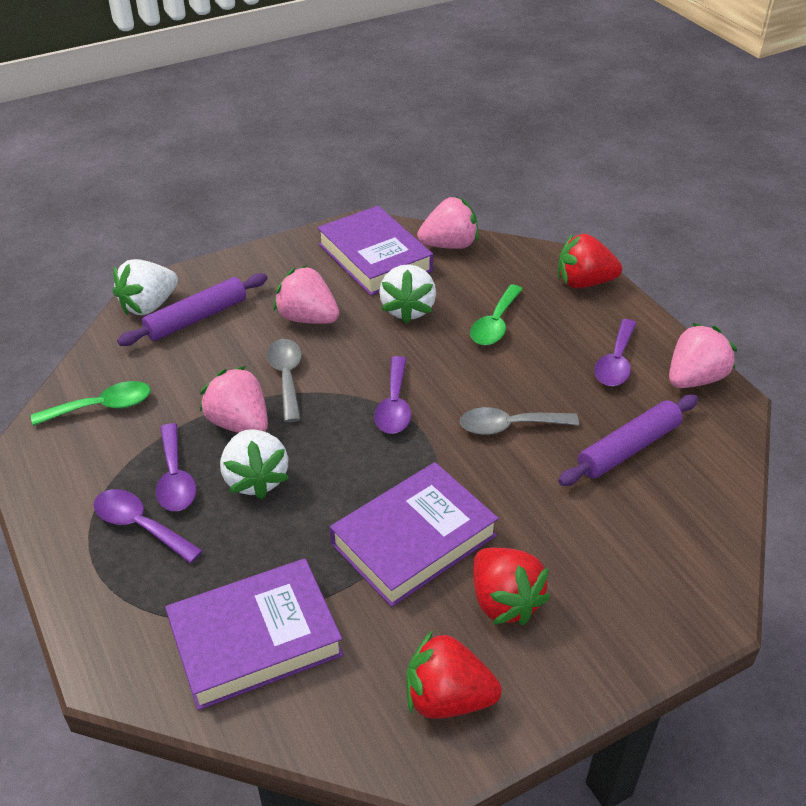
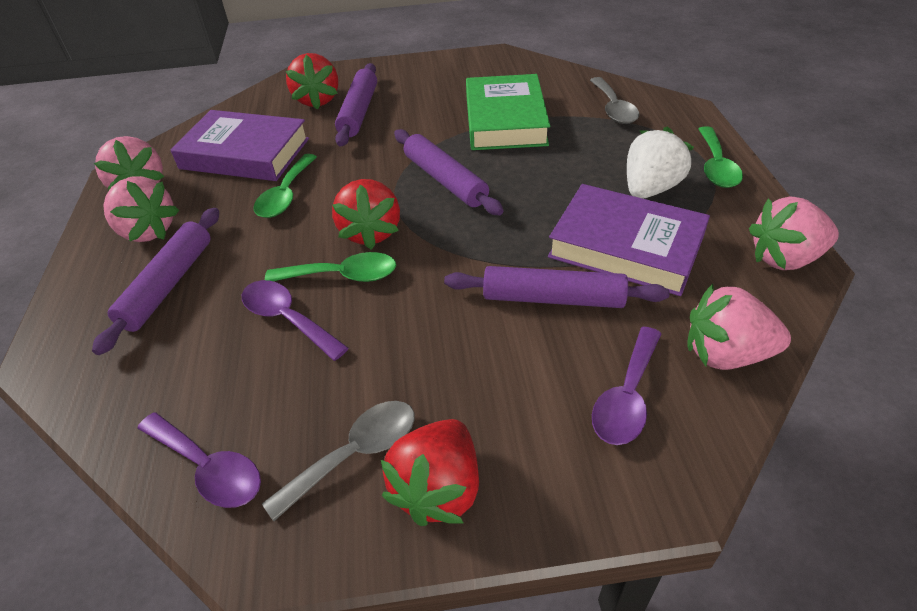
green book: 0 -> 1
green spoon: 2 -> 3
purple book: 3 -> 2
purple rolling pin: 2 -> 4
purple spoon: 4 -> 3
white strawberry: 3 -> 1

